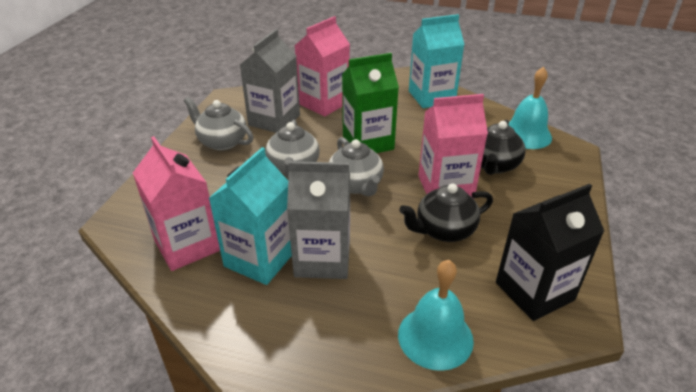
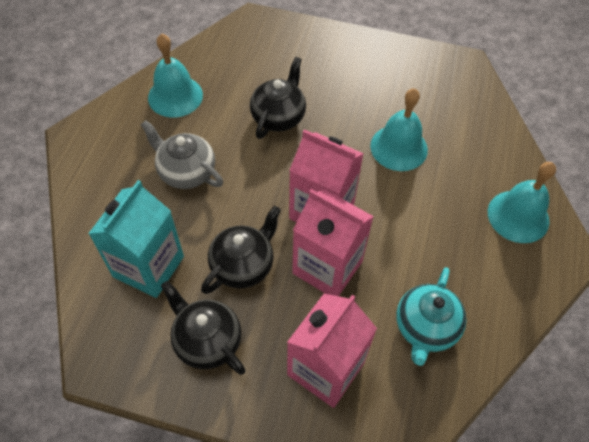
black carton: 1 -> 0
black teapot: 2 -> 3
green carton: 1 -> 0
grey carton: 2 -> 0
grey teapot: 3 -> 1
turquoise bell: 2 -> 3
turquoise carton: 2 -> 1
turquoise teapot: 0 -> 1

